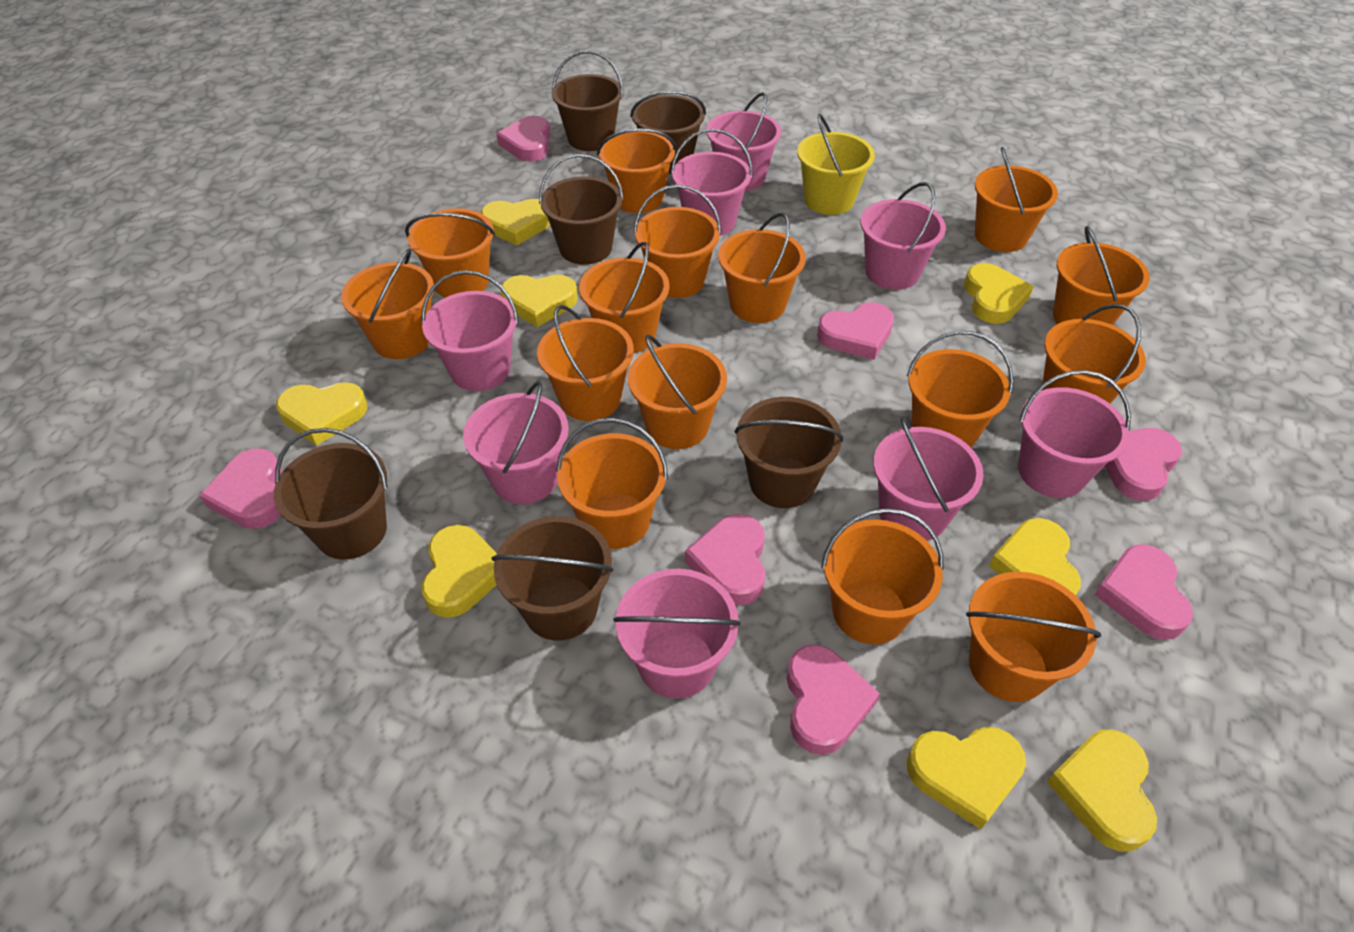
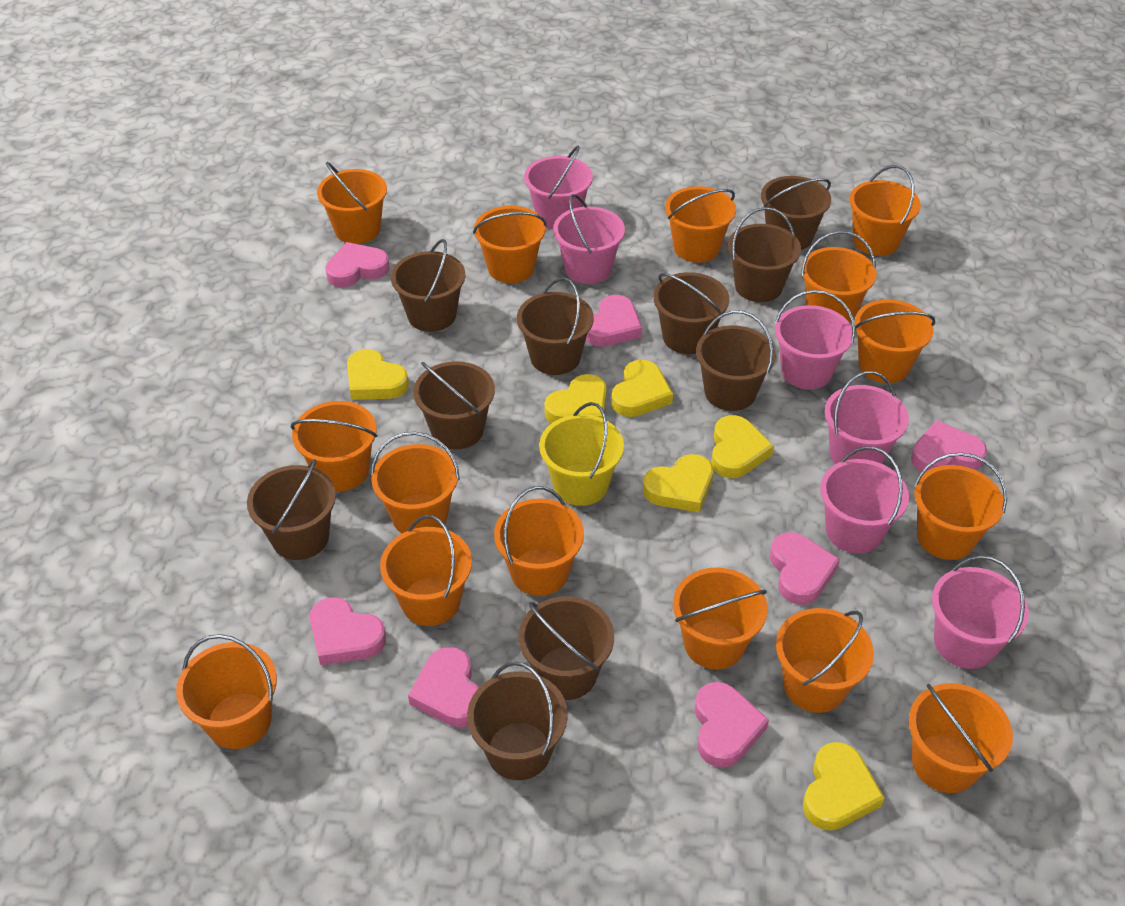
brown bucket: 6 -> 10
pink bucket: 8 -> 6
yellow heart: 8 -> 6

